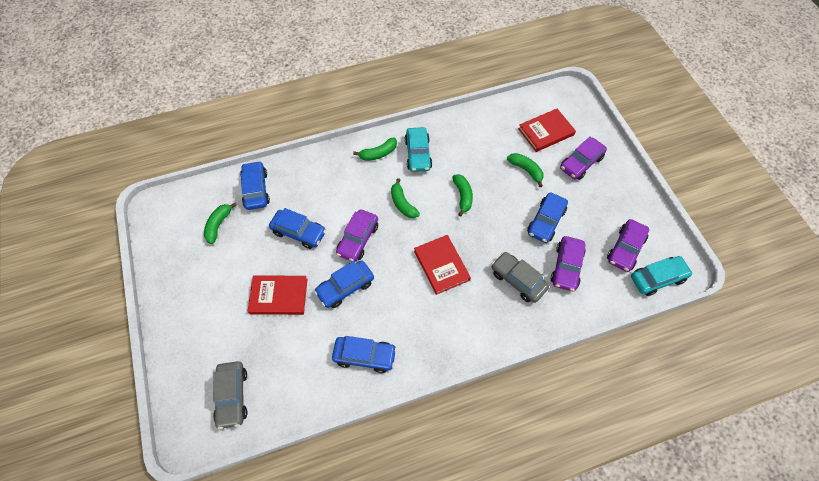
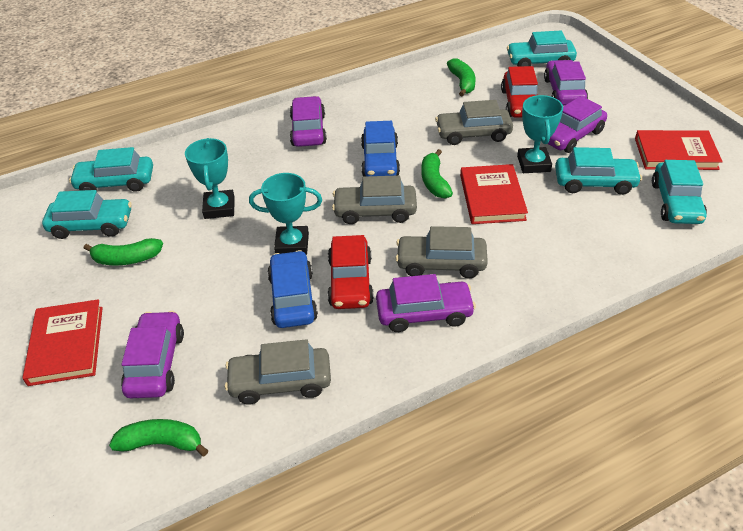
blue car: 5 -> 2
green banana: 5 -> 4
grey car: 2 -> 4
purple car: 4 -> 5
red car: 0 -> 2
turquoise car: 2 -> 5
turquoise trophy: 0 -> 3

